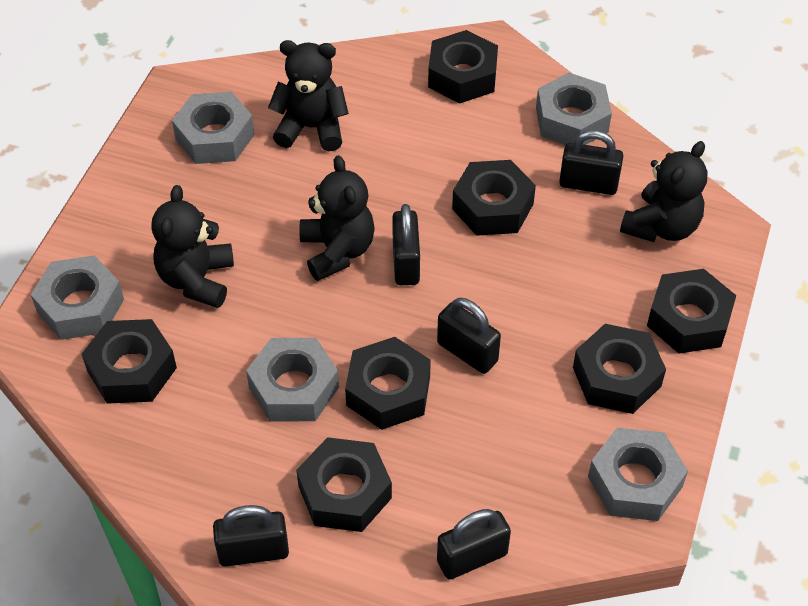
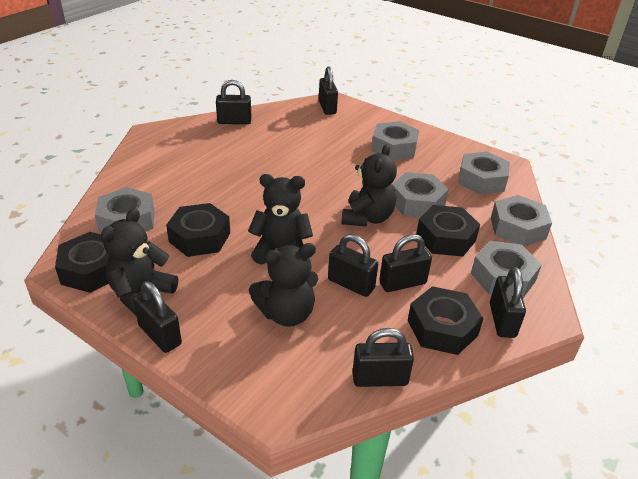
black nut: 7 -> 4
black padlock: 5 -> 7
grey nut: 5 -> 6

